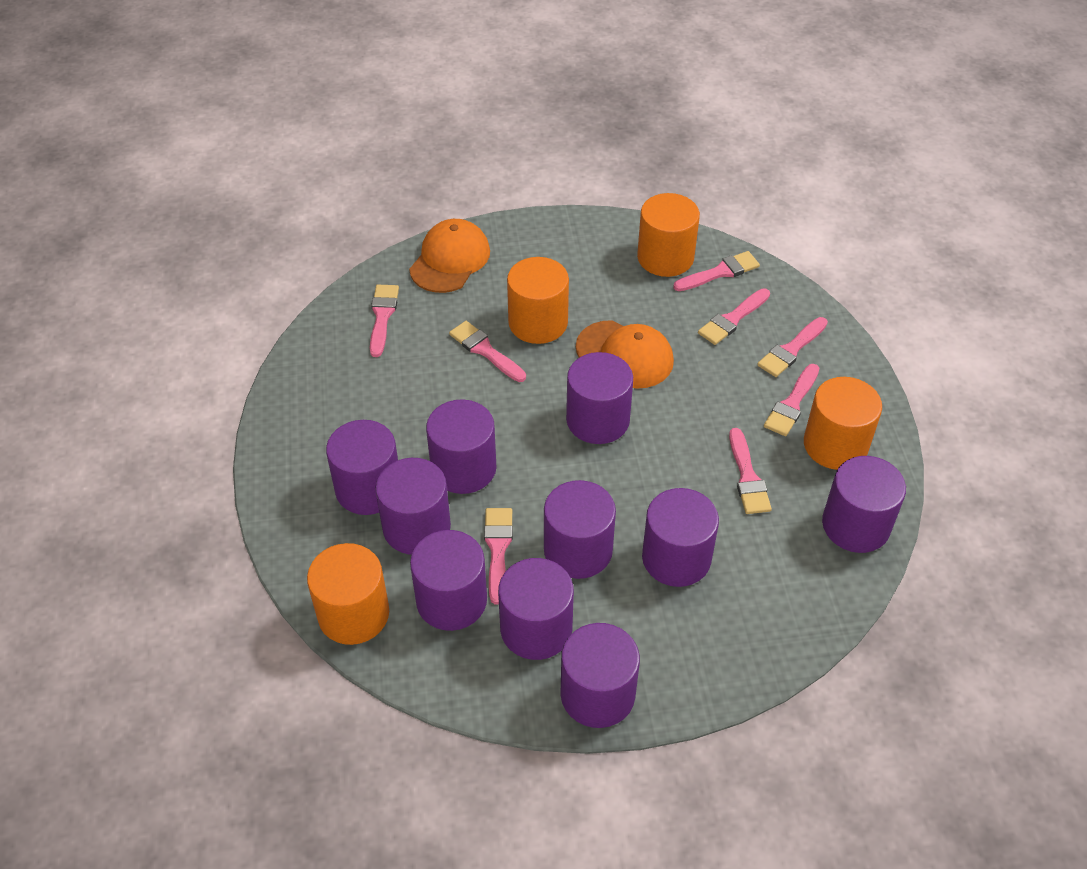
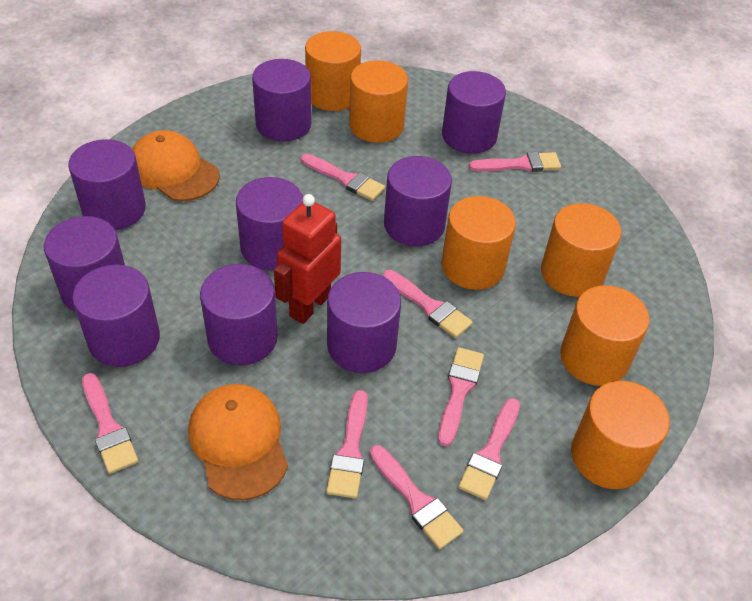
orange cylinder: 4 -> 6
purple cylinder: 10 -> 9
red robot: 0 -> 1

